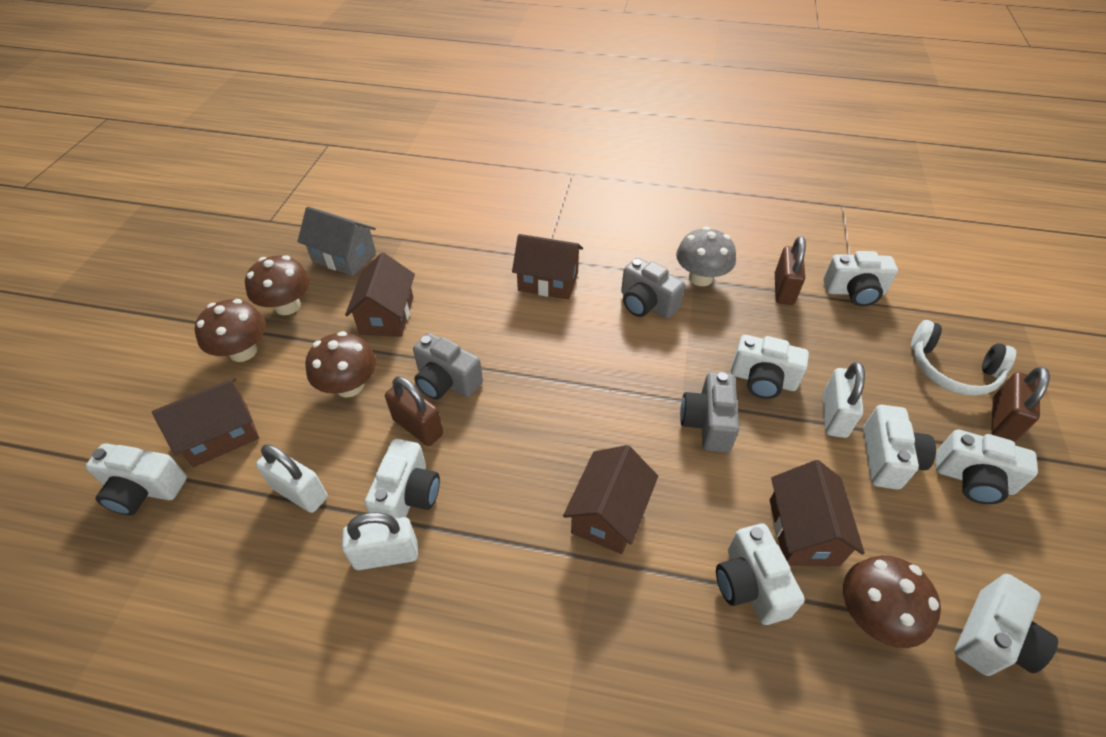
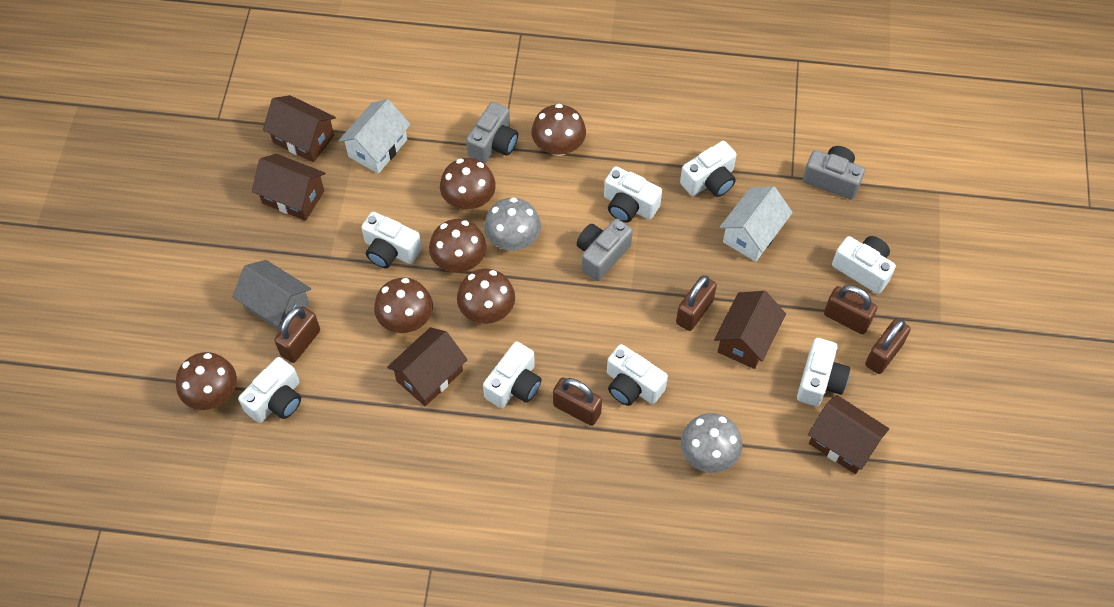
brown mushroom: 4 -> 6
brown padlock: 3 -> 5
grey mushroom: 1 -> 2
white headphones: 1 -> 0
white house: 0 -> 2
white padlock: 3 -> 0

